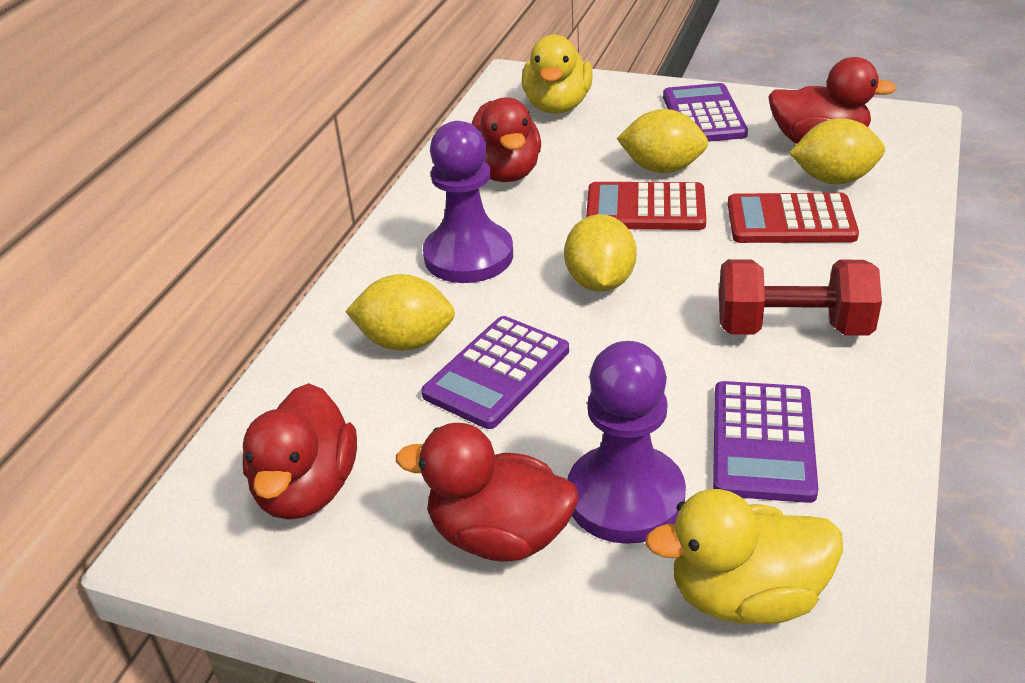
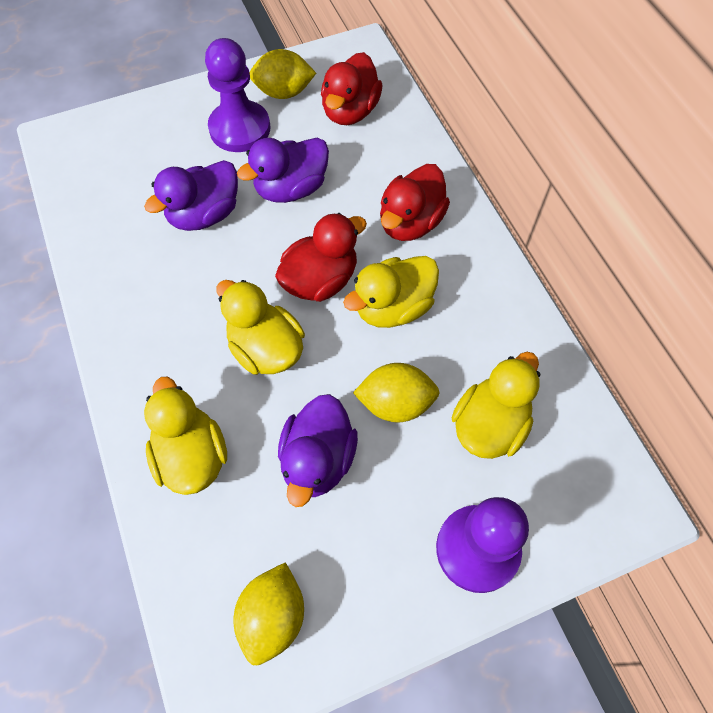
purple calculator: 3 -> 0
purple duck: 0 -> 3
red calculator: 2 -> 0
red duck: 4 -> 3
red dumbbell: 1 -> 0
yellow duck: 2 -> 4
yellow lemon: 4 -> 3

